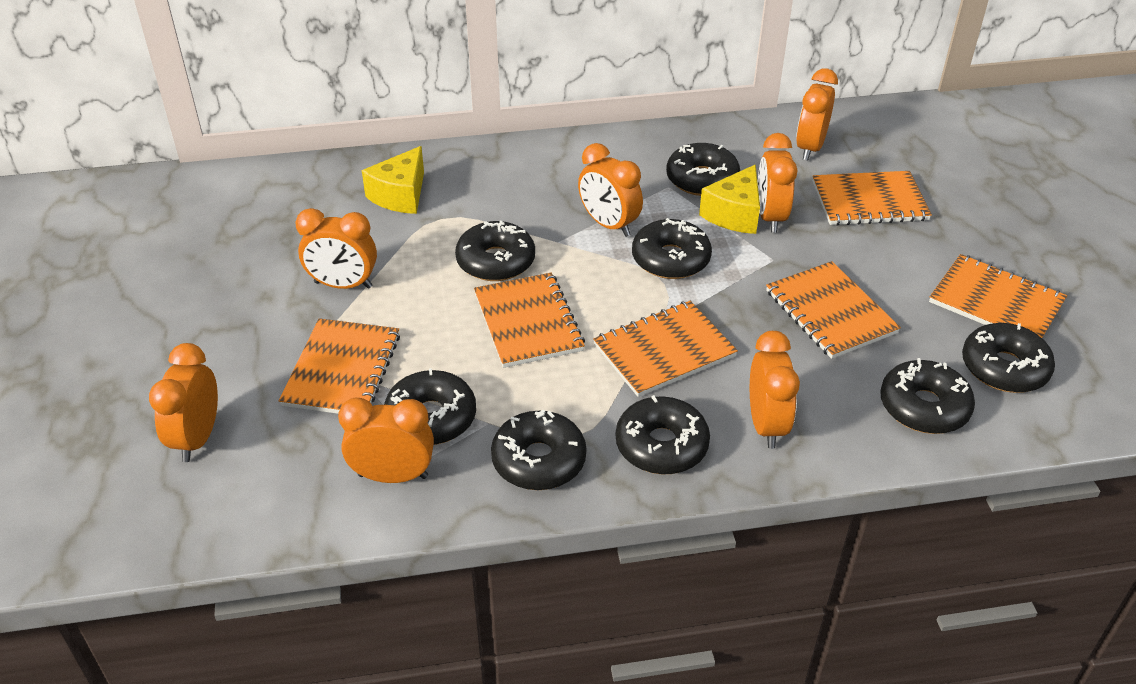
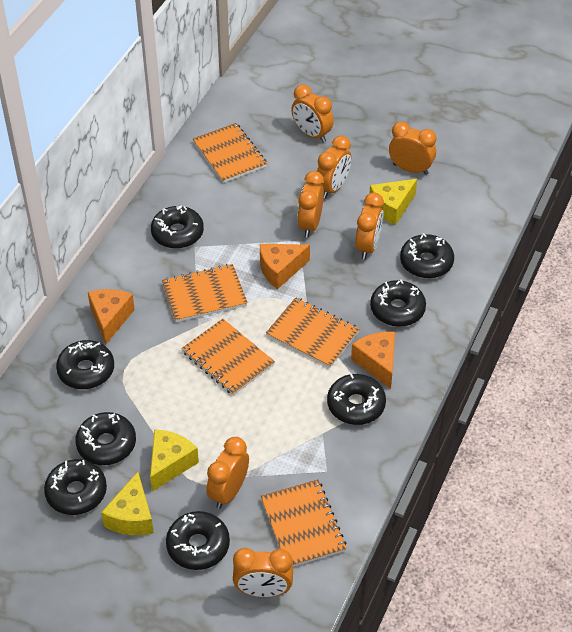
orange cheese: 0 -> 3
orange notebook: 6 -> 5
yellow cheese: 2 -> 3

